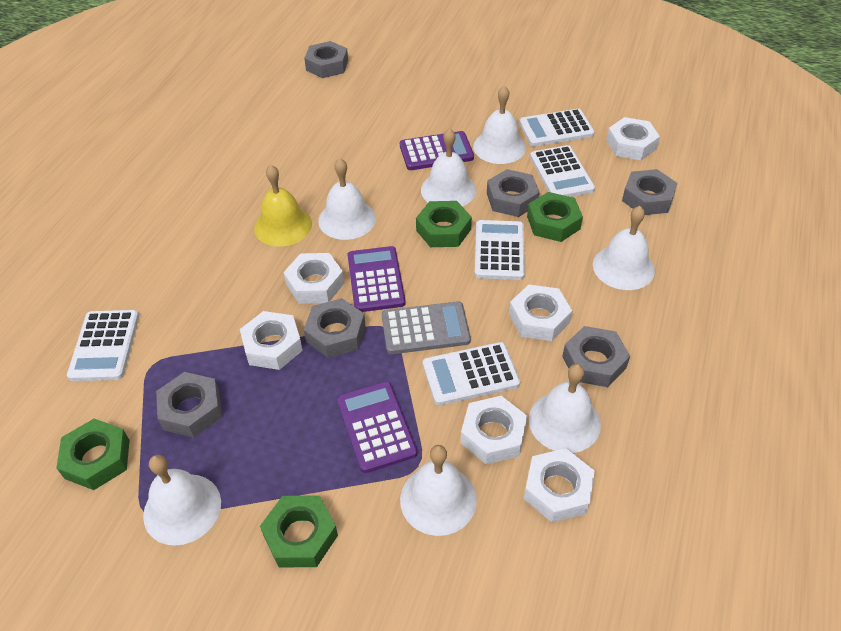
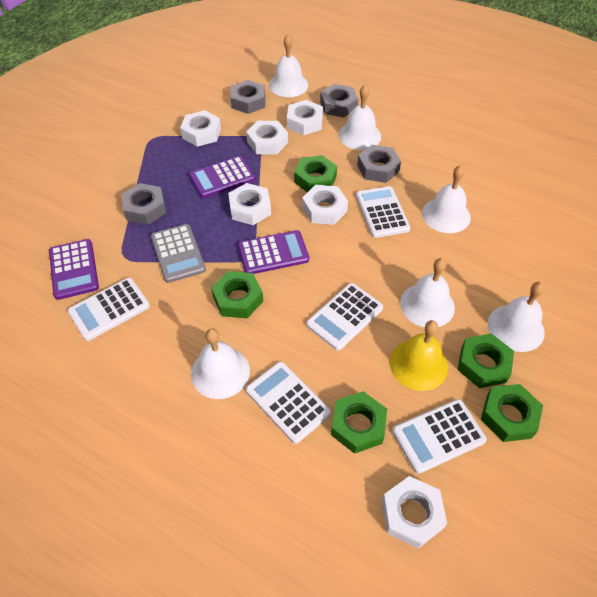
green nut: 4 -> 5
grey nut: 6 -> 4
white bell: 7 -> 6

